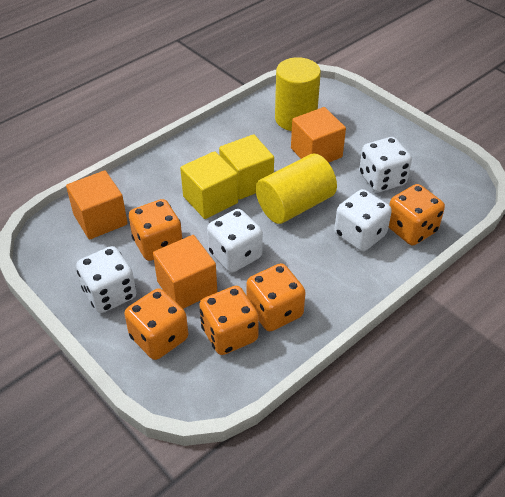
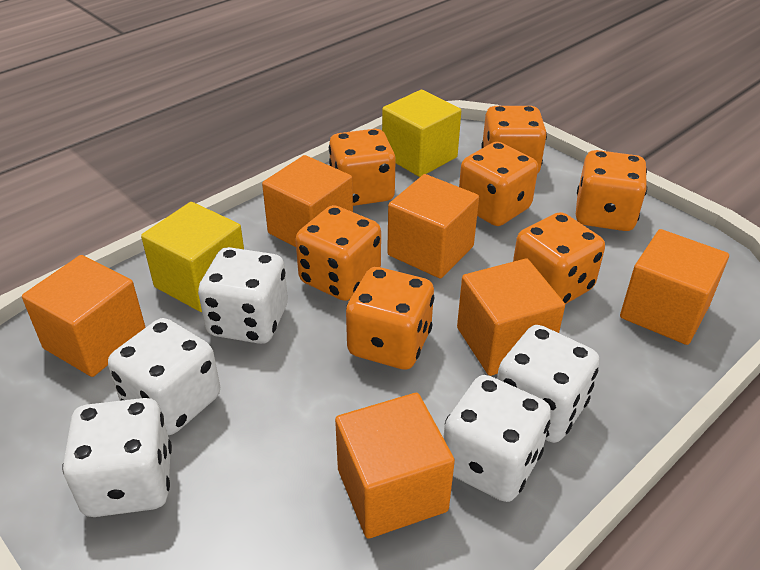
orange cube: 3 -> 6
orange dice: 5 -> 7
white dice: 4 -> 5
yellow cylinder: 2 -> 0

